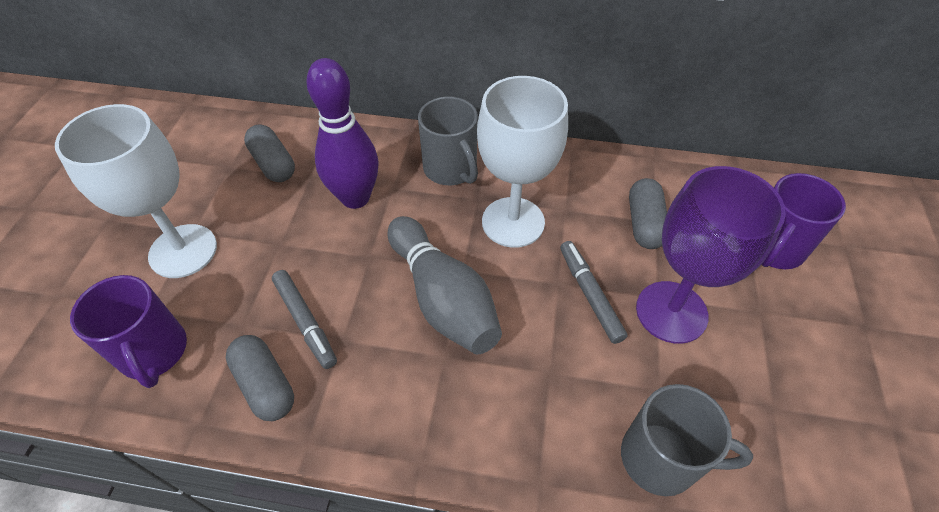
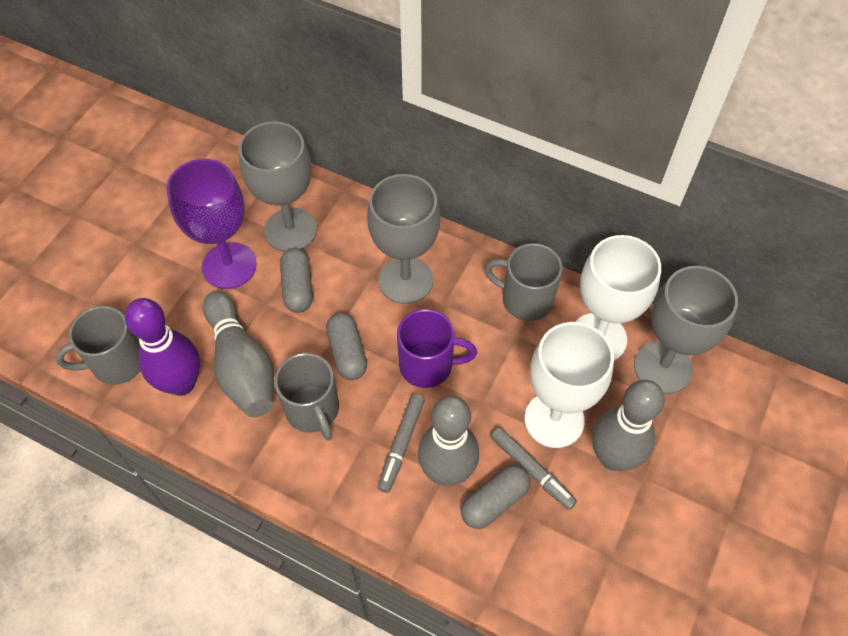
grey bowling pin: 1 -> 3
grey goblet: 0 -> 3
grey mug: 2 -> 3
purple mug: 2 -> 1

